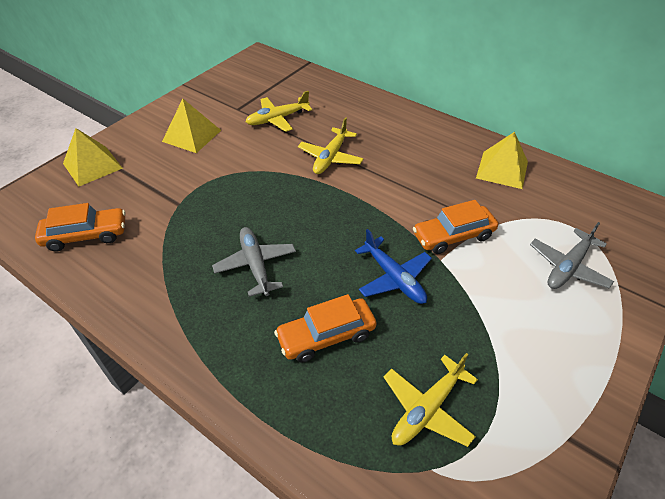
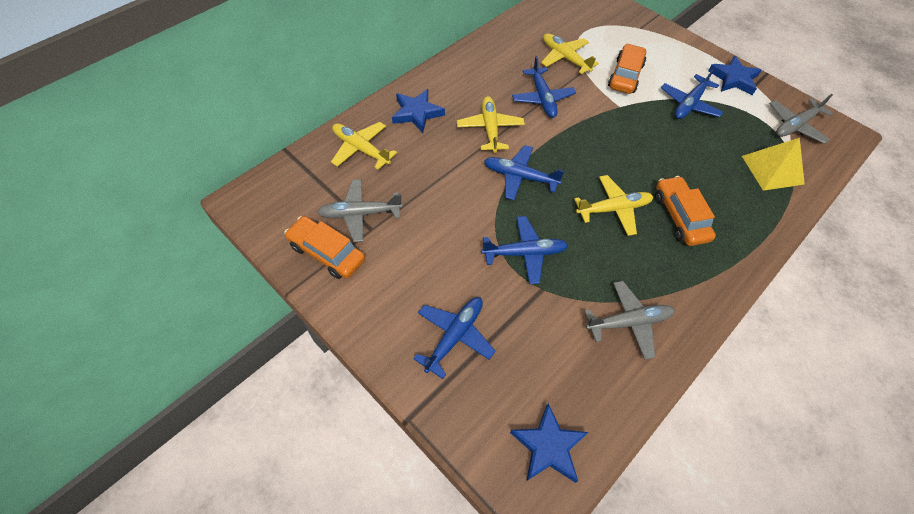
blue plane: 1 -> 5
blue star: 0 -> 3
grey plane: 2 -> 3
yellow plane: 3 -> 4
yellow pyramid: 3 -> 1

